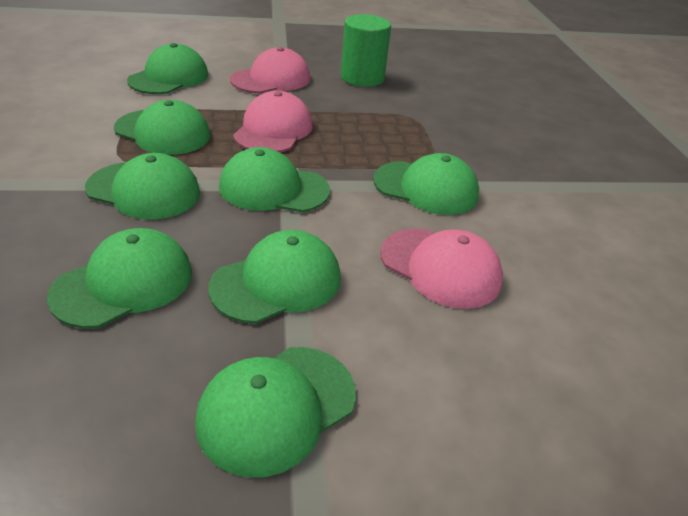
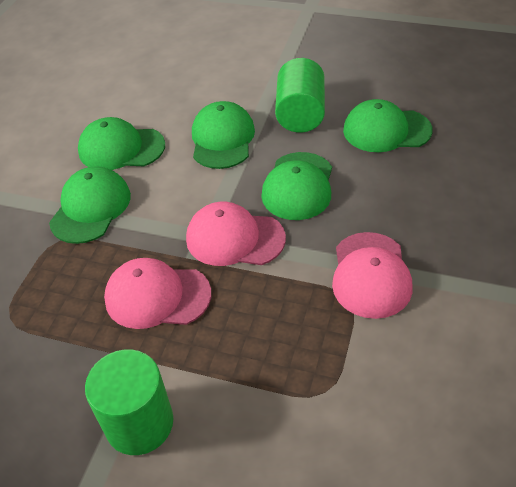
green cap: 8 -> 5
green cylinder: 1 -> 2

